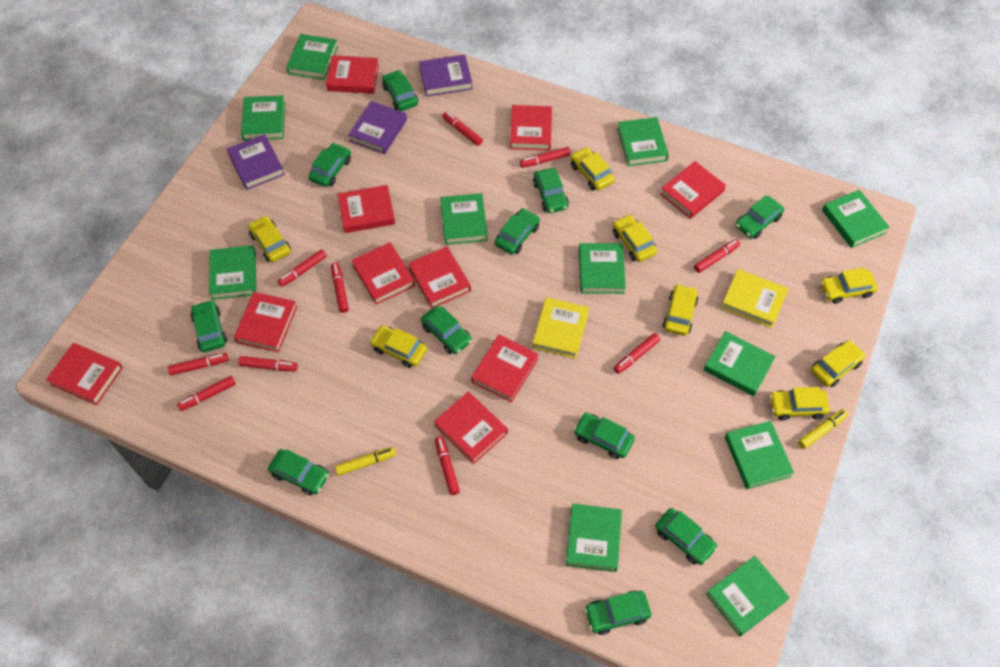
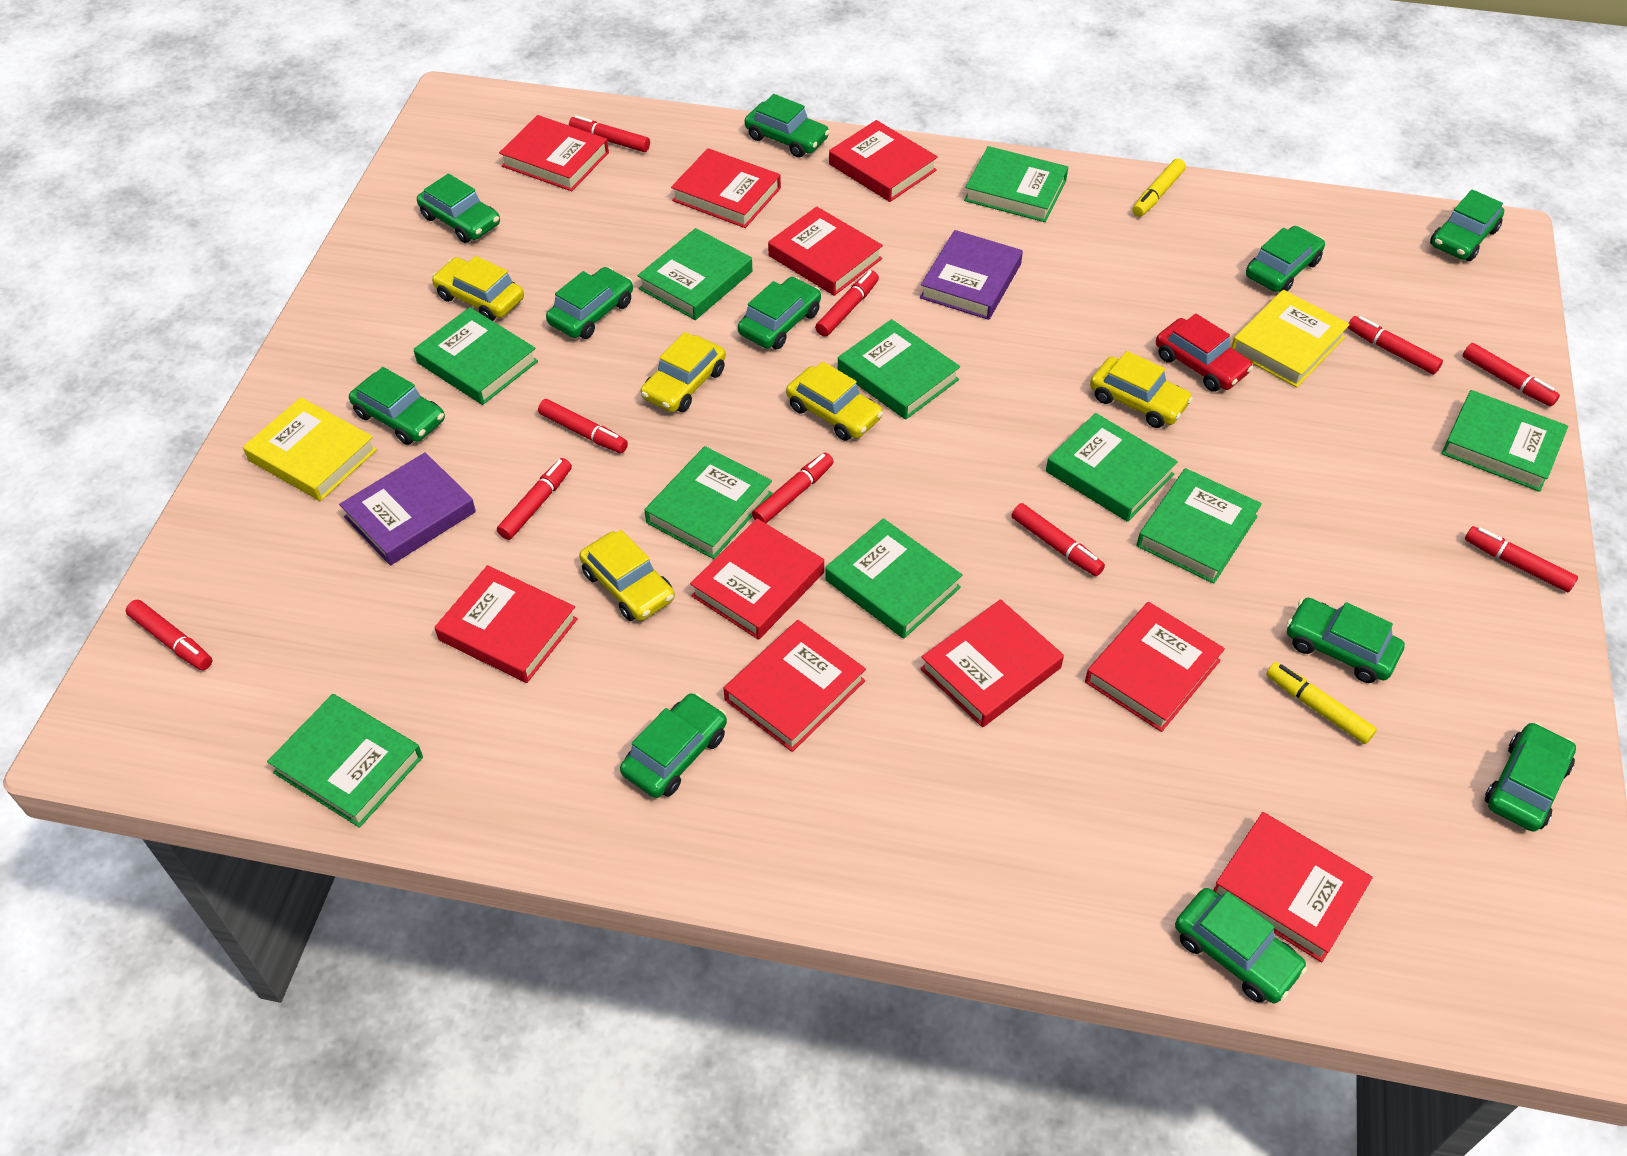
green book: 11 -> 10
purple book: 3 -> 2
red car: 0 -> 1
yellow car: 8 -> 5

